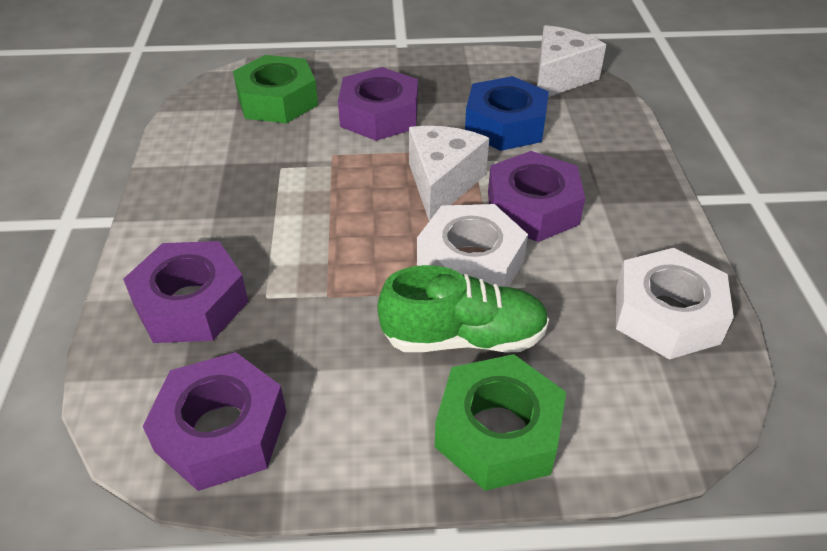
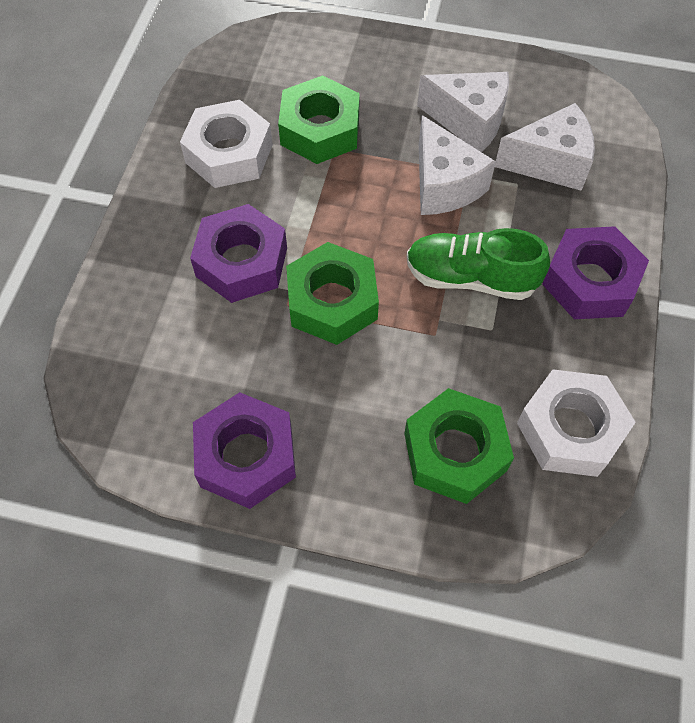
blue nut: 1 -> 0
green nut: 2 -> 3
purple nut: 4 -> 3
white cheese: 2 -> 3

